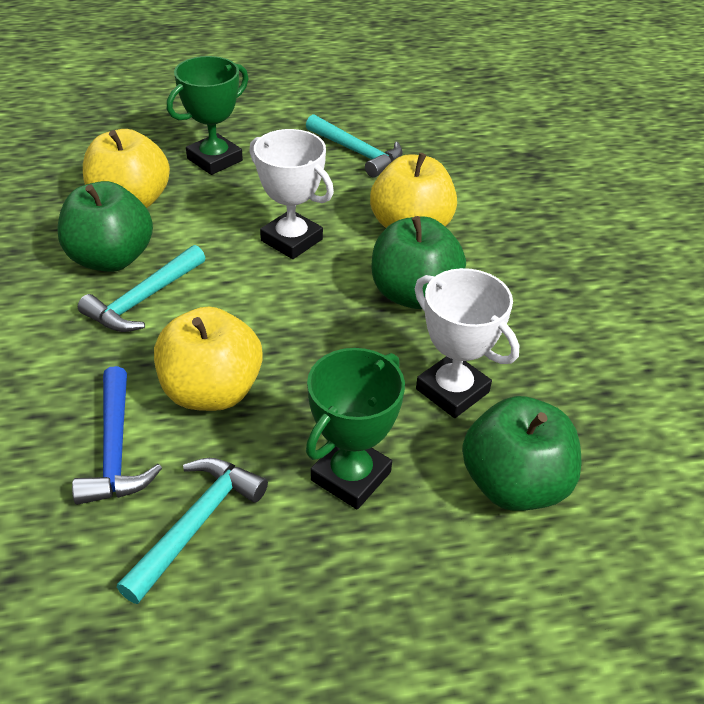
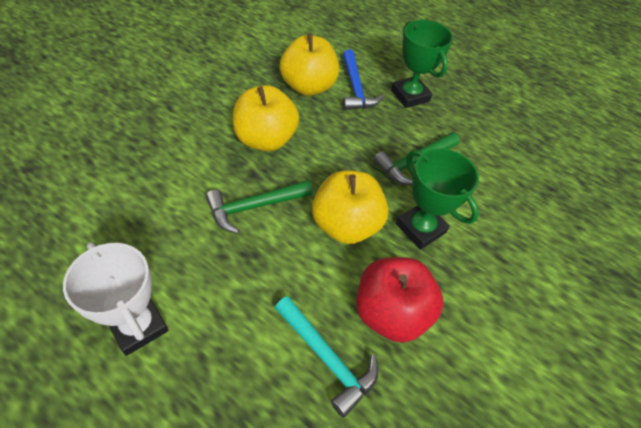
green apple: 3 -> 0
green hammer: 0 -> 2
red apple: 0 -> 1
turquoise hammer: 3 -> 1
white trophy: 2 -> 1

